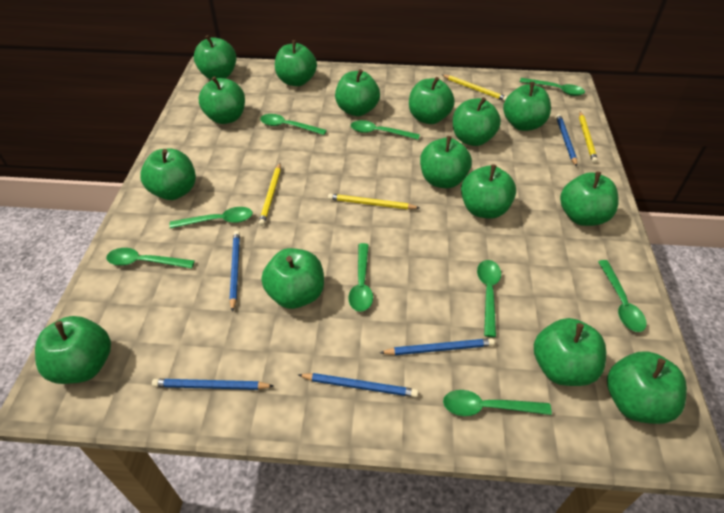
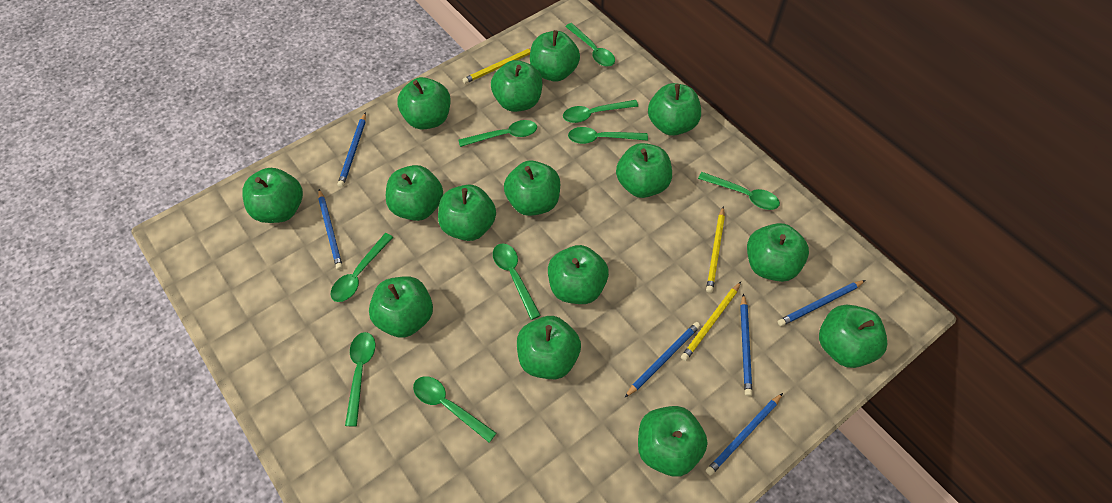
blue pencil: 5 -> 6
yellow pencil: 4 -> 3

